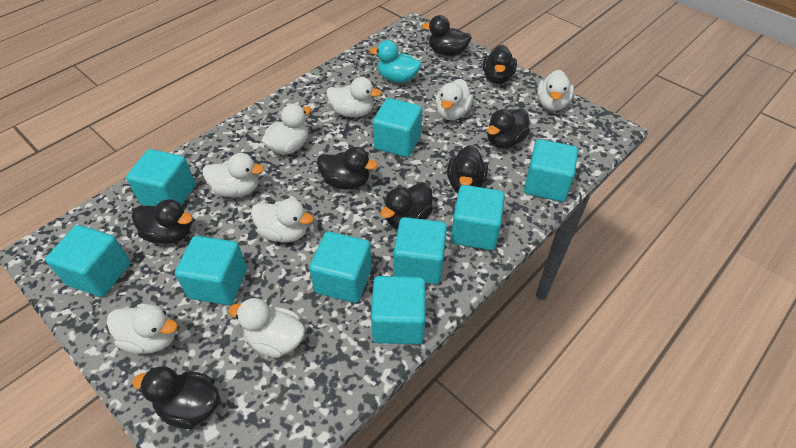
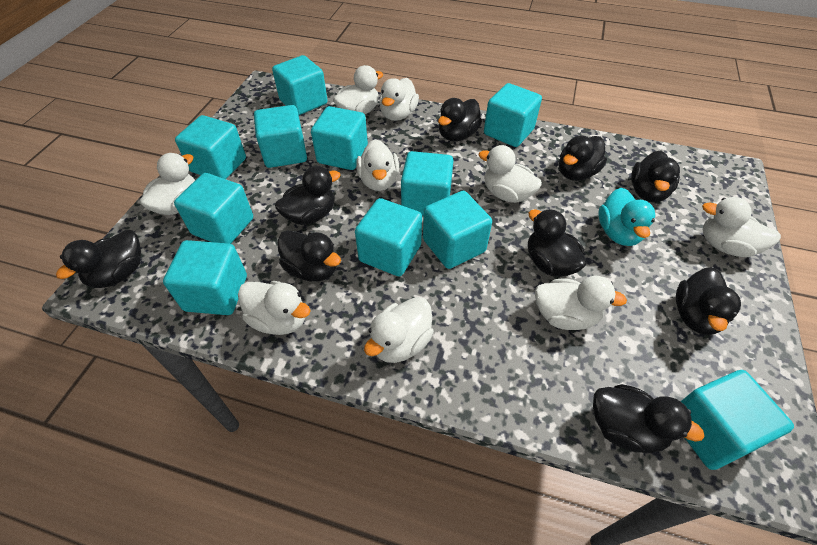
black duck: 8 -> 9
turquoise cube: 9 -> 11
white duck: 8 -> 9

